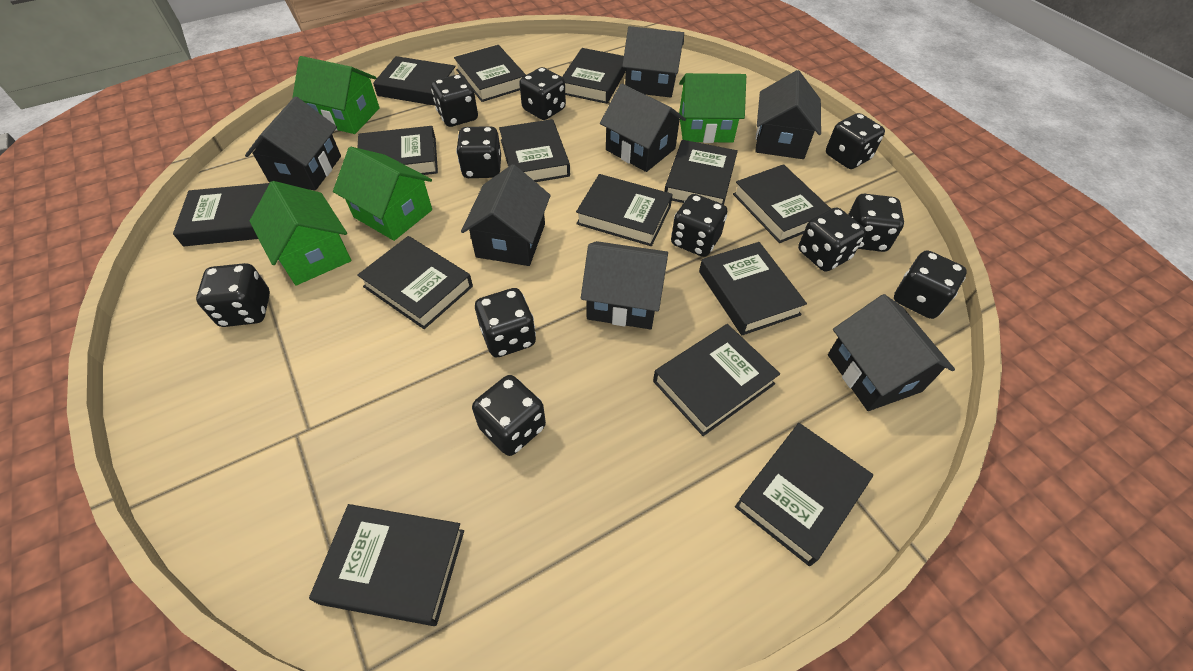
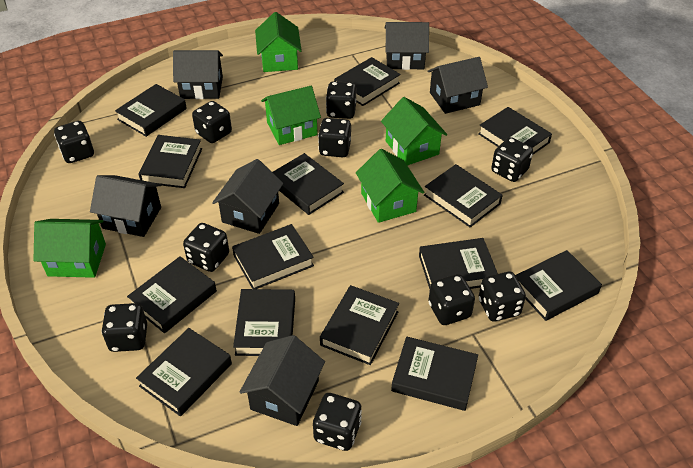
black dice: 11 -> 10
black house: 7 -> 6
green house: 4 -> 5

